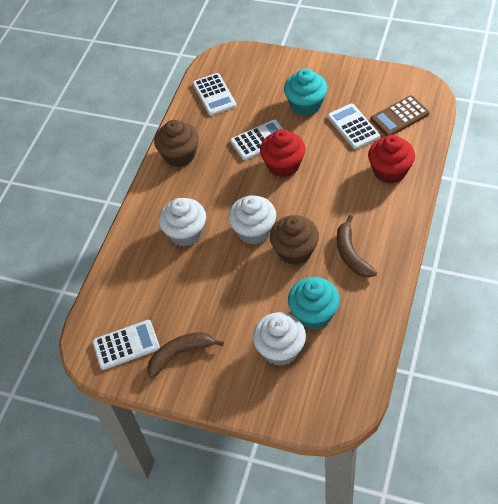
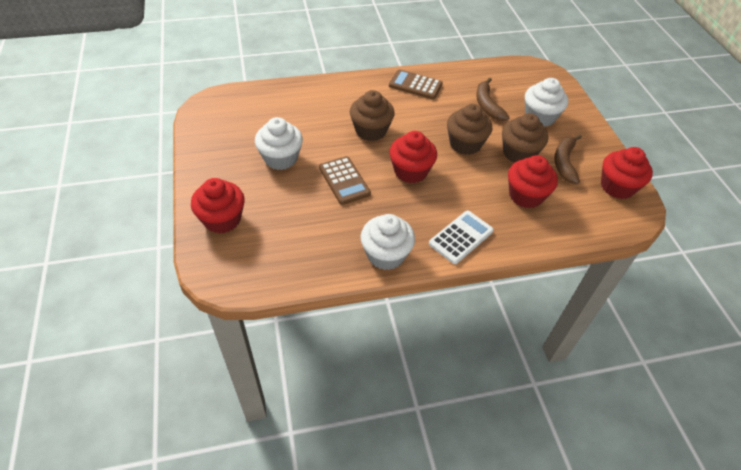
brown calculator: 1 -> 2
brown cupcake: 2 -> 3
red cupcake: 2 -> 4
turquoise cupcake: 2 -> 0
white calculator: 4 -> 1

